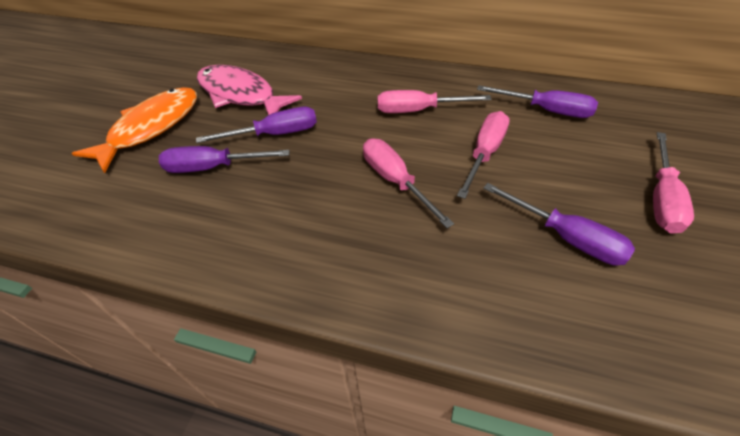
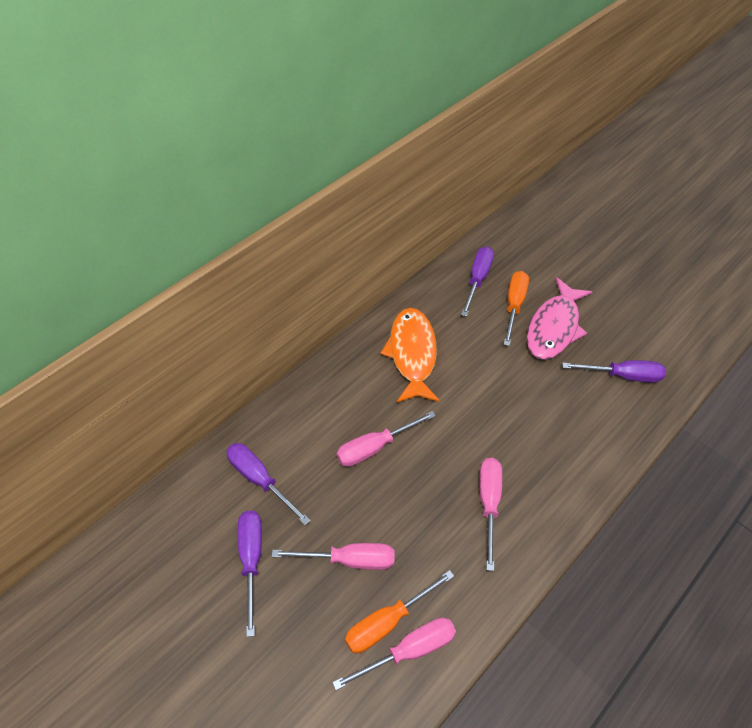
orange screwdriver: 0 -> 2

